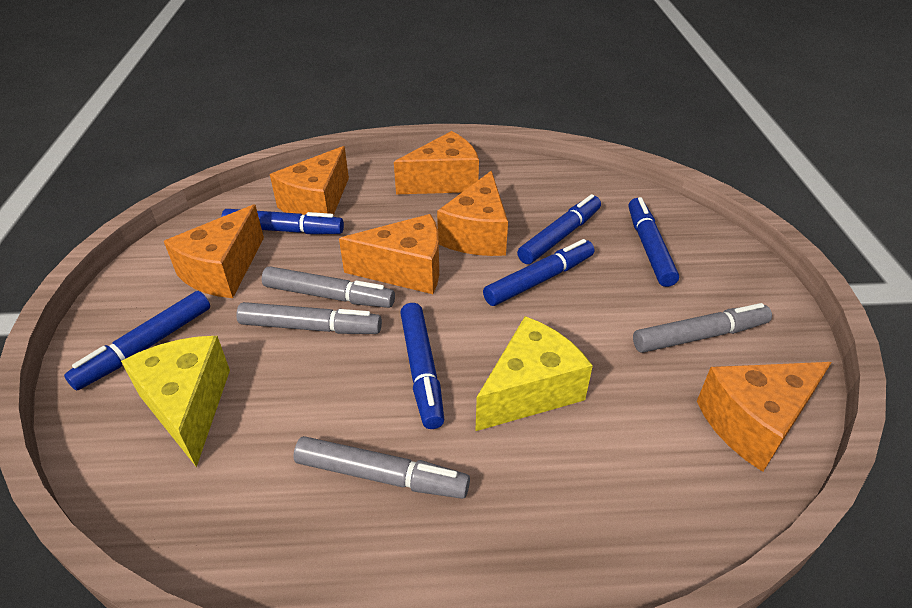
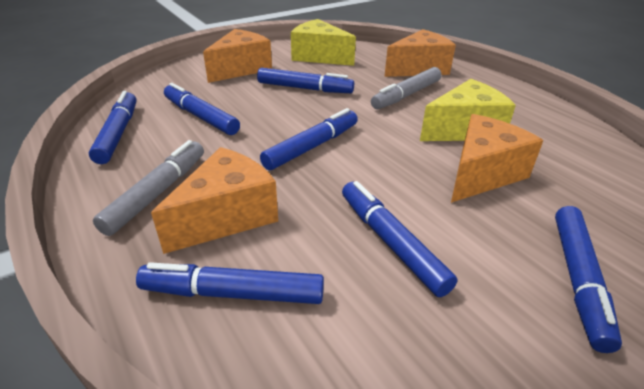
blue marker: 6 -> 7
grey marker: 4 -> 2
orange cheese: 6 -> 4

